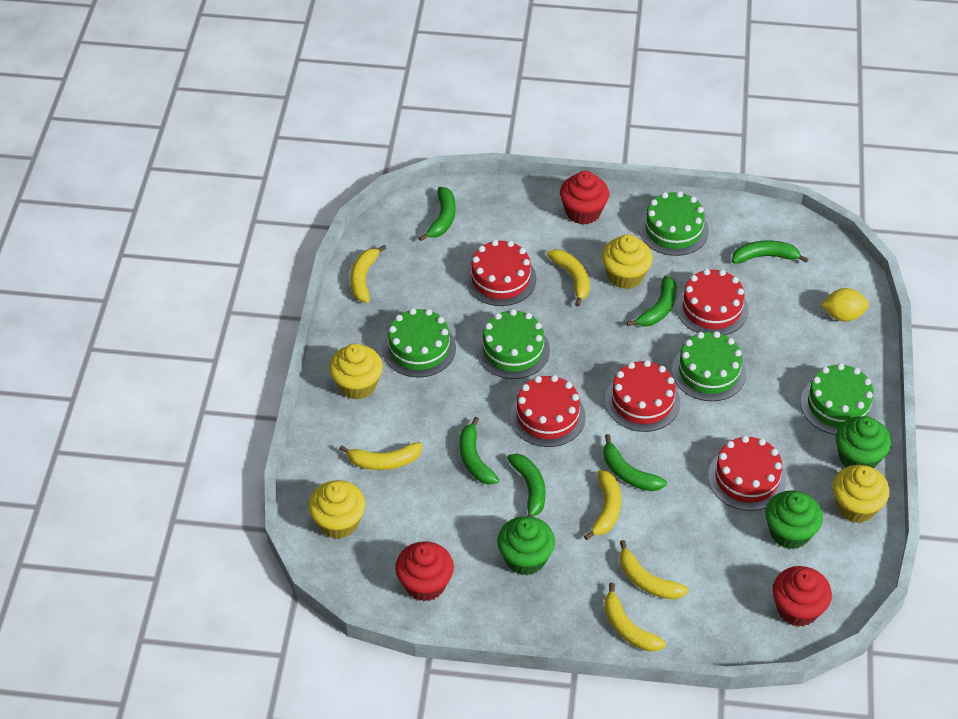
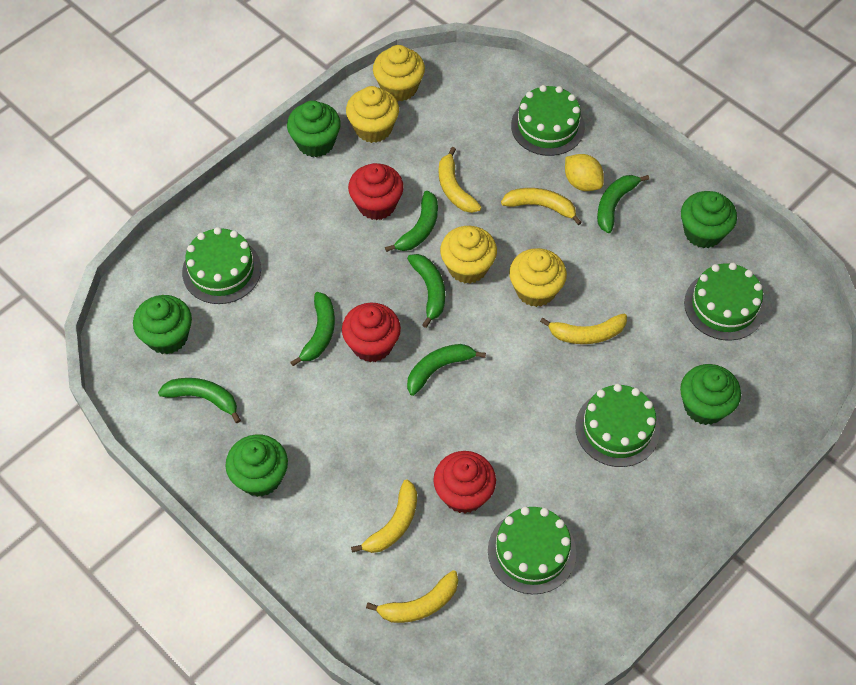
green cupcake: 3 -> 5
red cake: 5 -> 0
yellow banana: 6 -> 5

